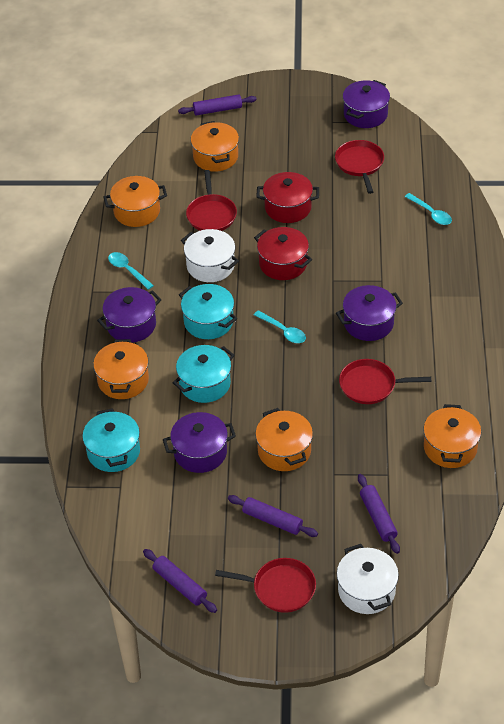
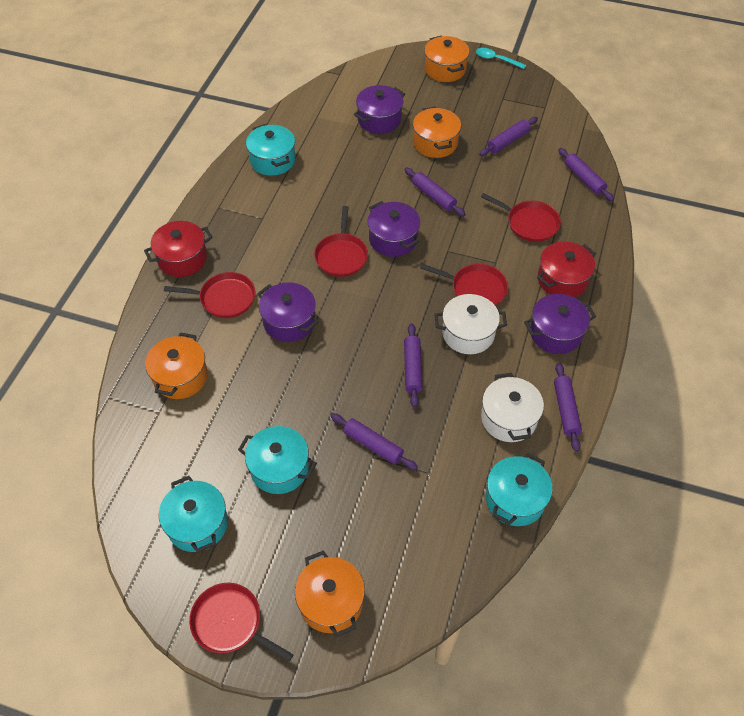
orange pot: 5 -> 4
purple rolling pin: 4 -> 6
red pan: 4 -> 5
turquoise pot: 3 -> 4
turquoise spoon: 3 -> 1

